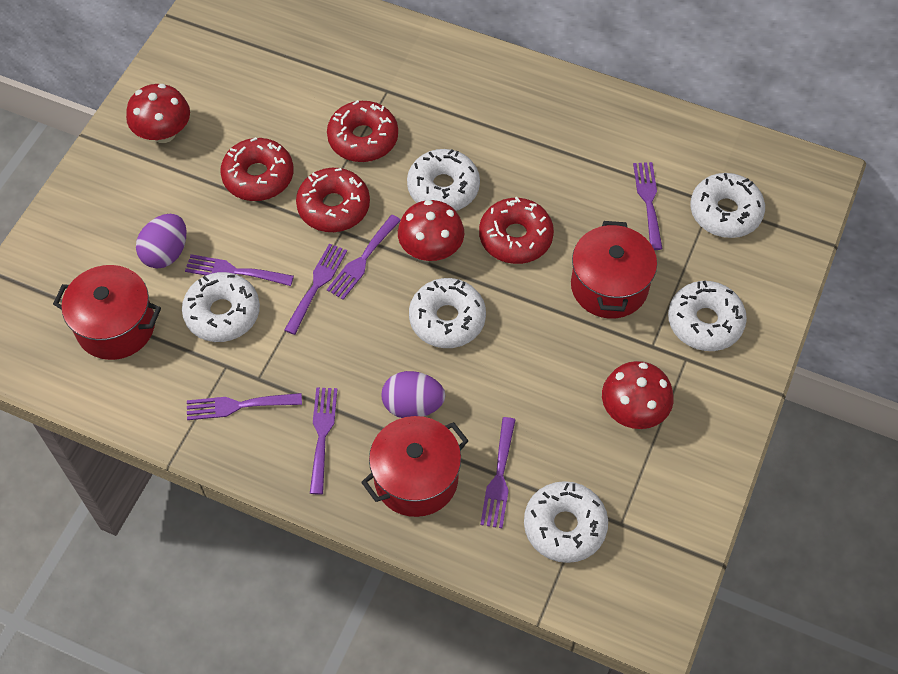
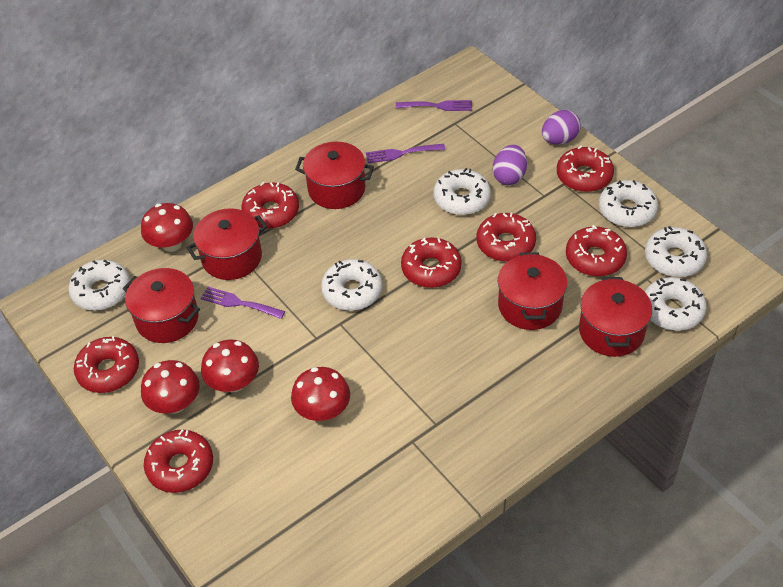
purple fork: 7 -> 3
red donut: 4 -> 7
red mushroom: 3 -> 4
red pot: 3 -> 5

